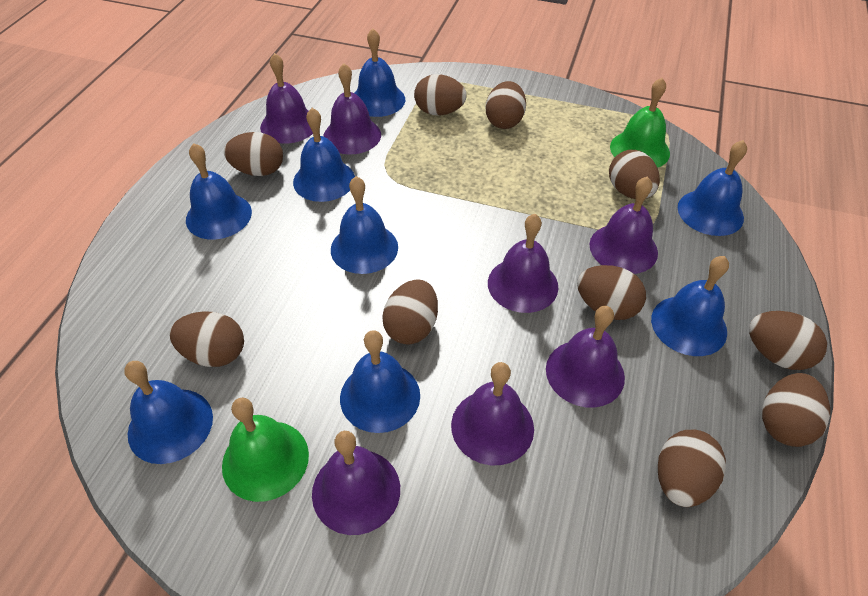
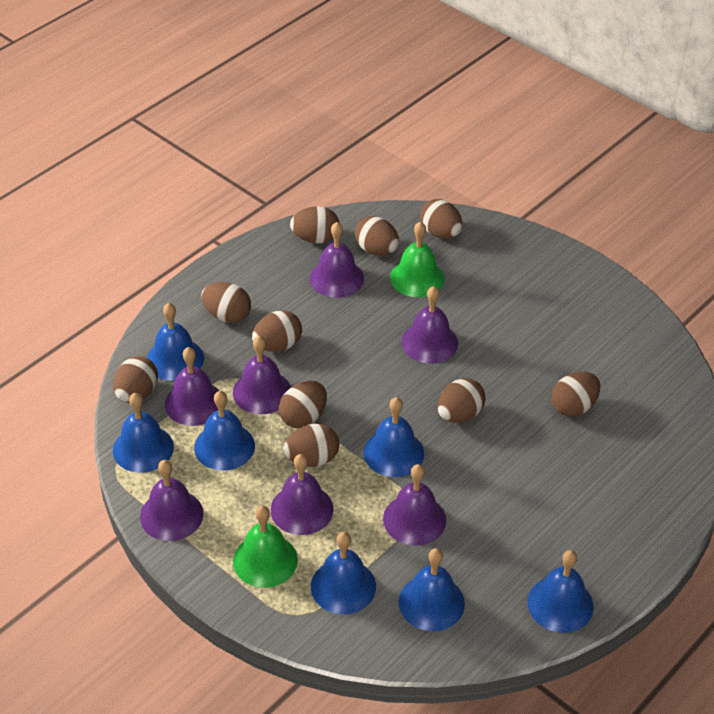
blue bell: 8 -> 7

